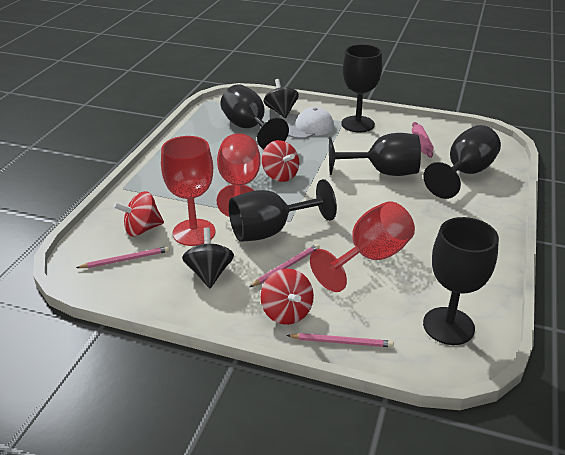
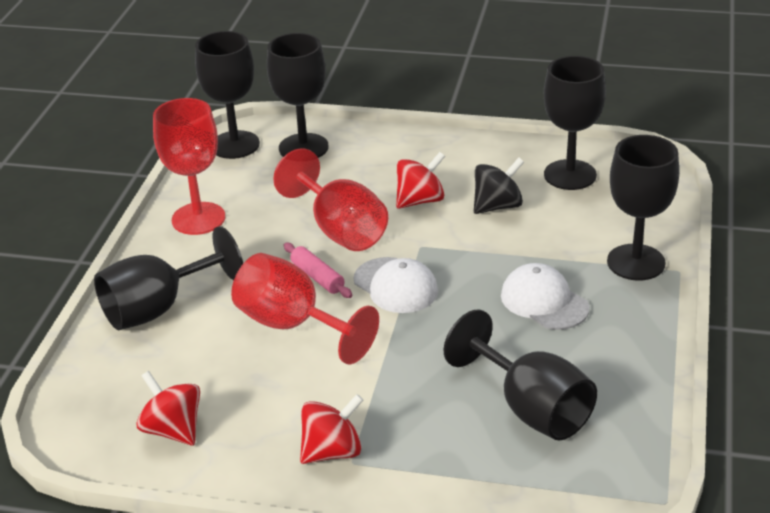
black spinning top: 2 -> 1
pink pencil: 3 -> 0
white cap: 1 -> 2

